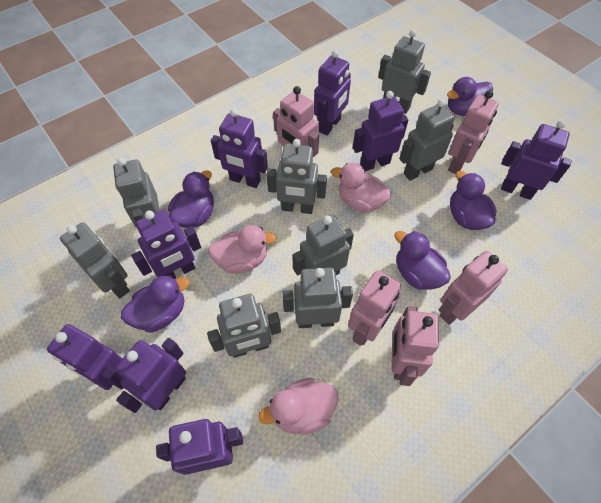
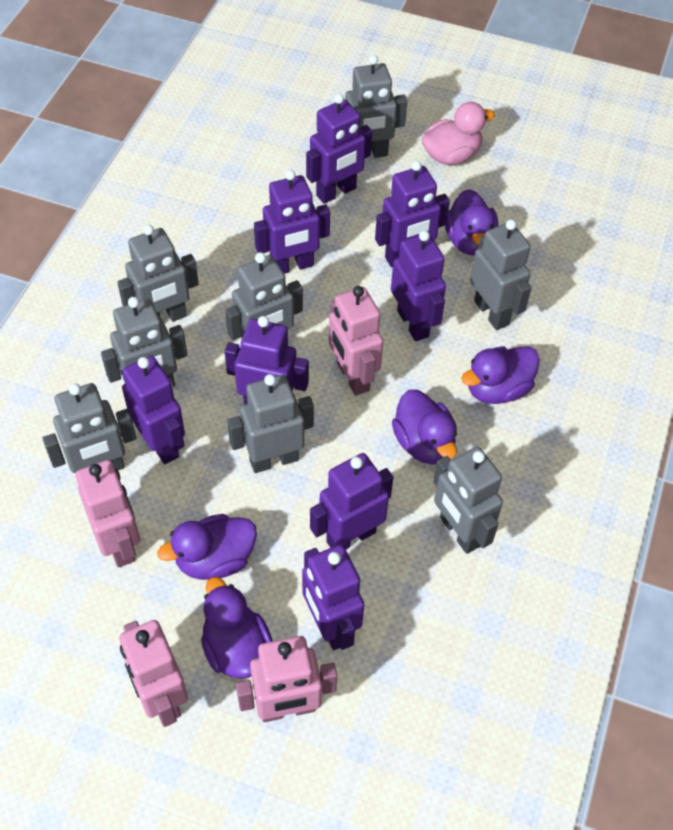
pink duck: 3 -> 1
pink robot: 5 -> 4

